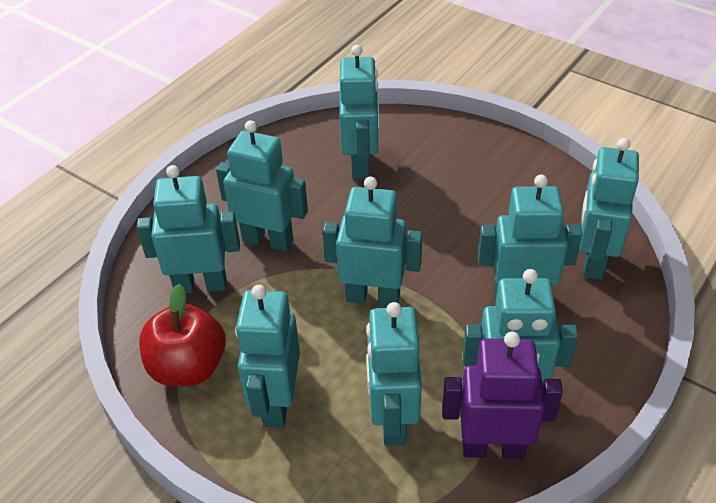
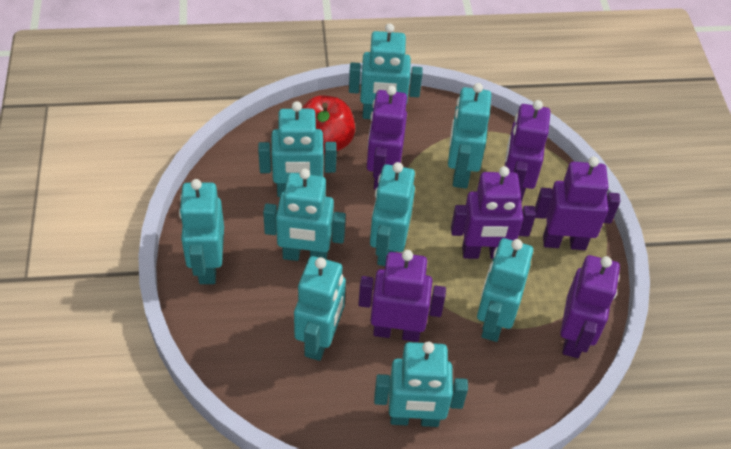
purple robot: 1 -> 6

